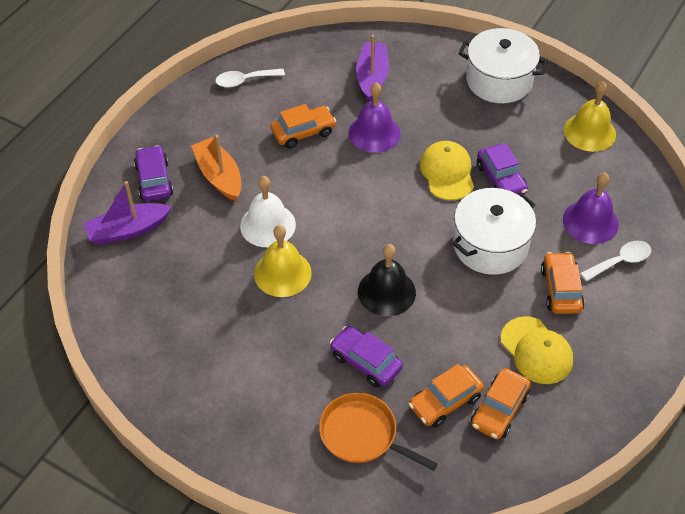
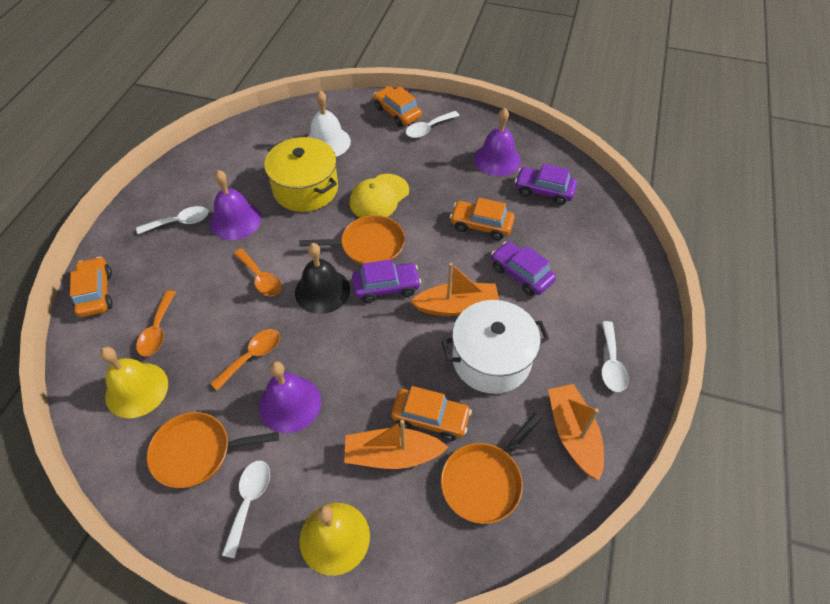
orange boat: 1 -> 3
orange pan: 1 -> 3
orange spoon: 0 -> 3
purple bell: 2 -> 3
purple boat: 2 -> 0
white pot: 2 -> 1
white spoon: 2 -> 4
yellow cap: 2 -> 1
yellow pot: 0 -> 1

